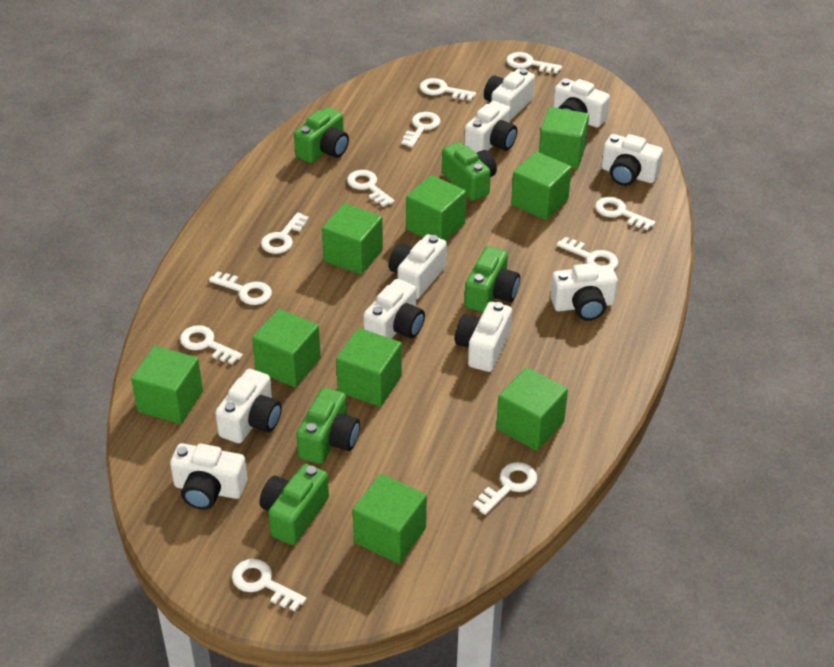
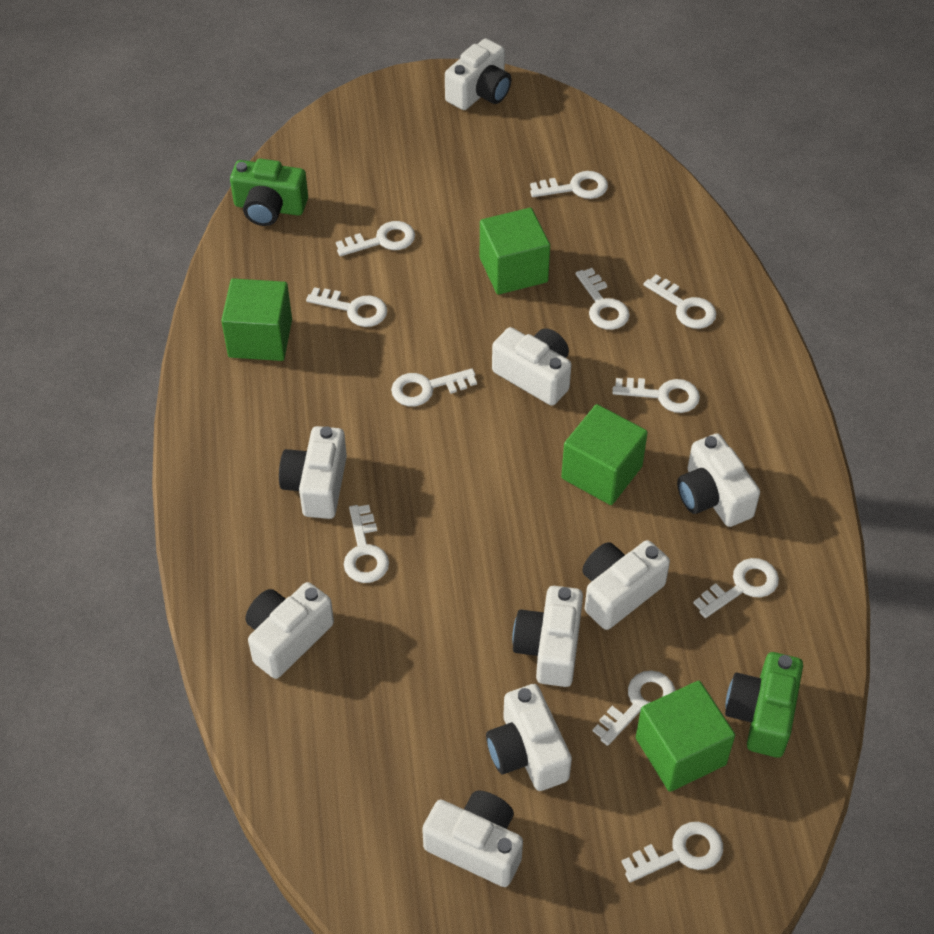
green camera: 5 -> 2
green cube: 9 -> 4
white camera: 10 -> 9

